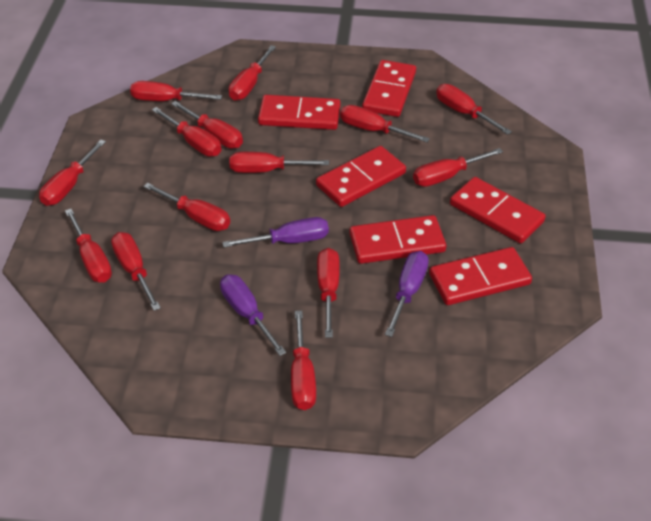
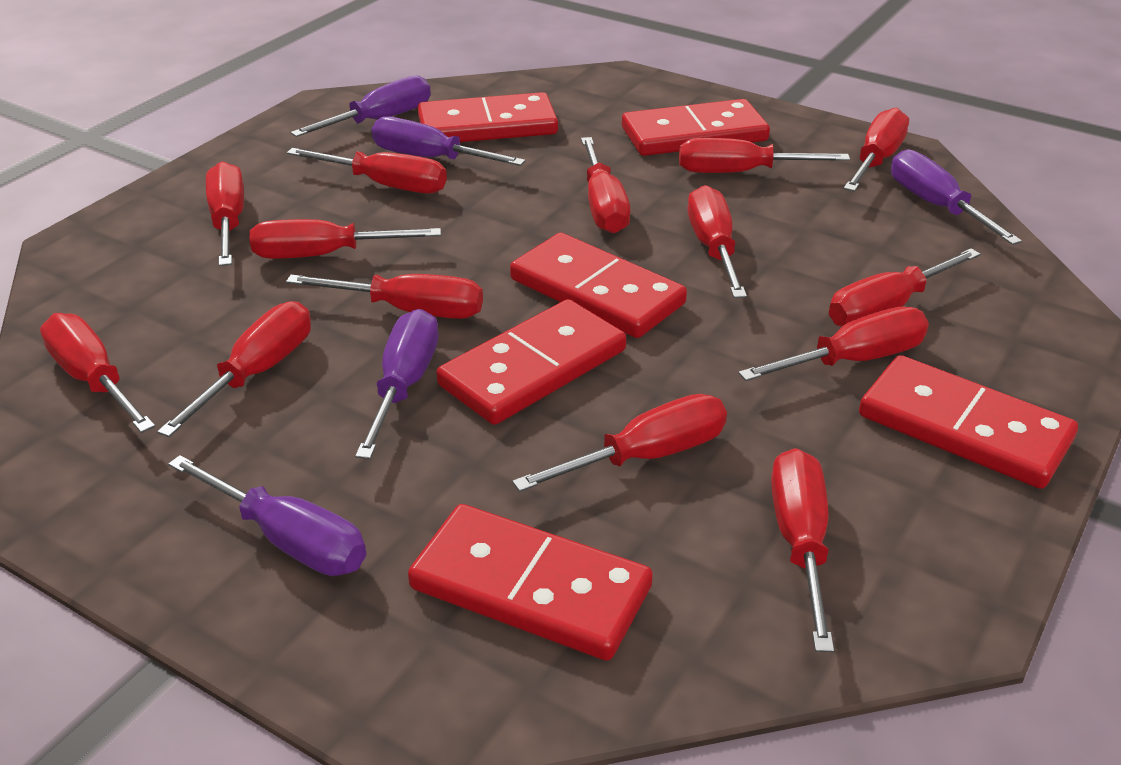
purple screwdriver: 3 -> 5

